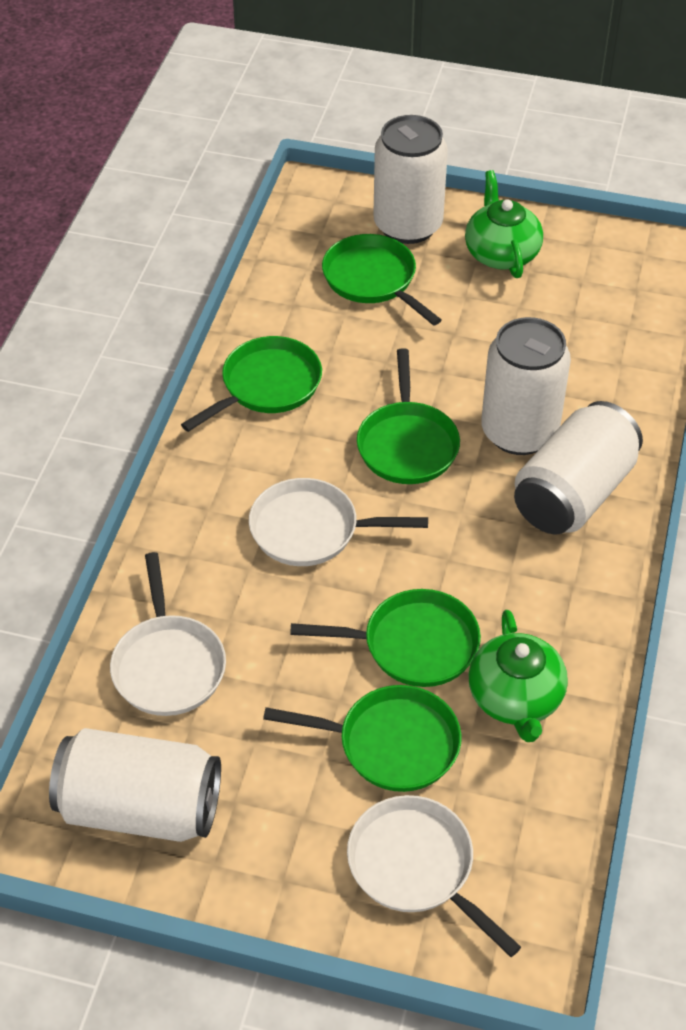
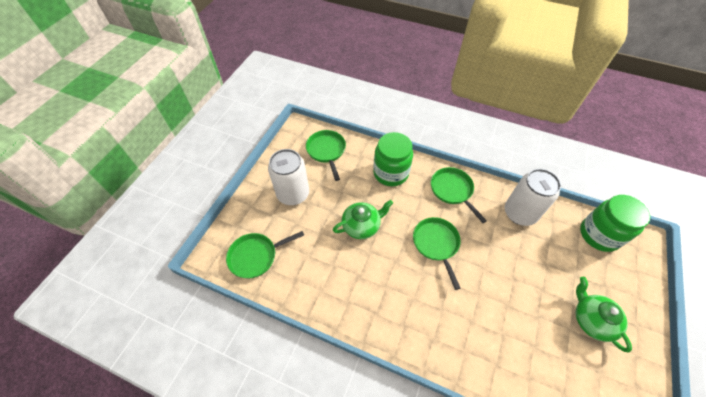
green jar: 0 -> 2
green pan: 5 -> 4
white can: 4 -> 2
white pan: 3 -> 0

